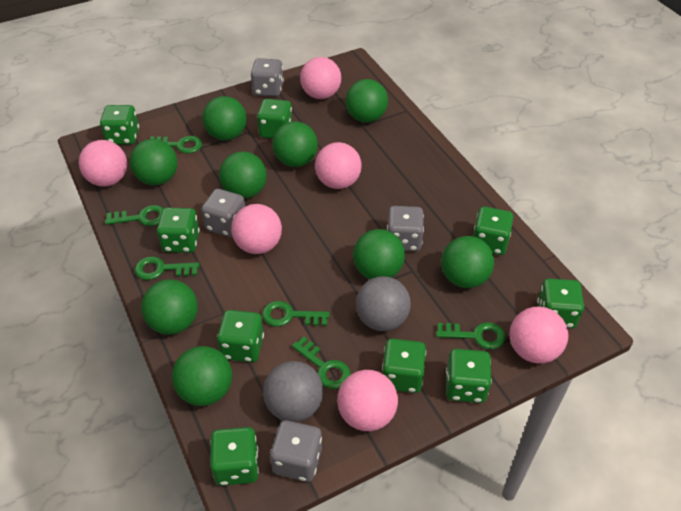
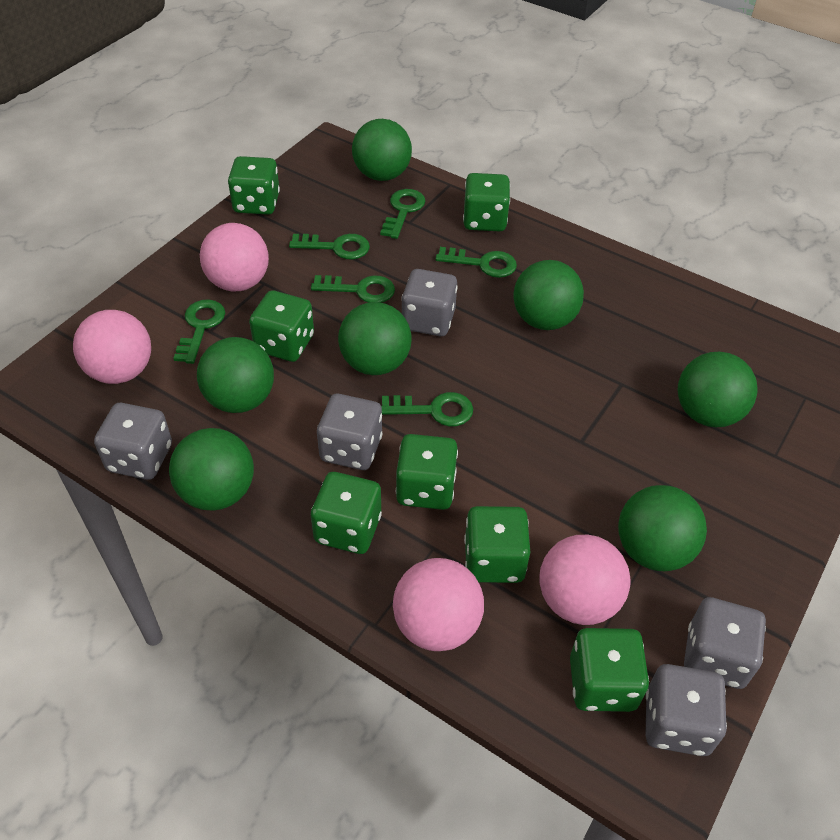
green ball: 9 -> 7
green dice: 9 -> 7
grey ball: 2 -> 0
grey dice: 4 -> 5
pink ball: 6 -> 4

